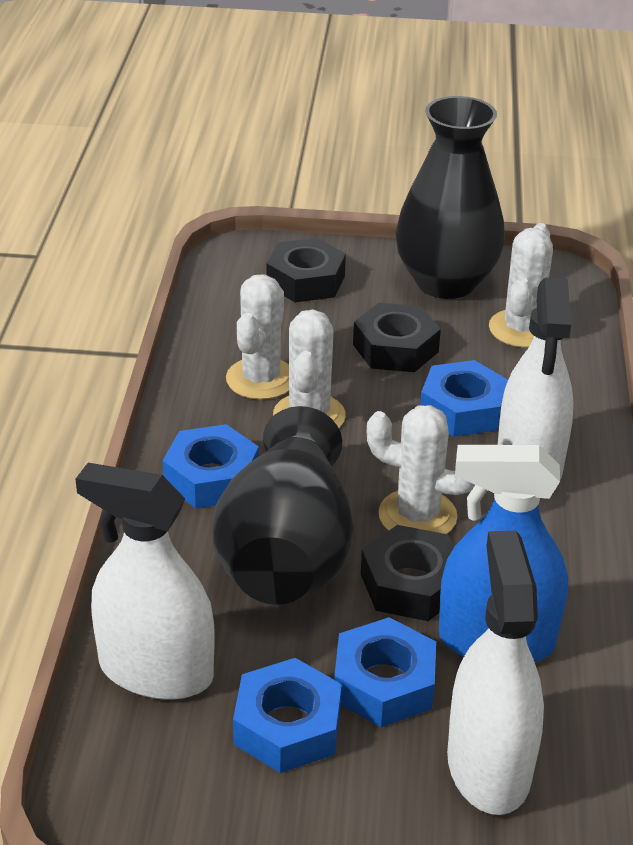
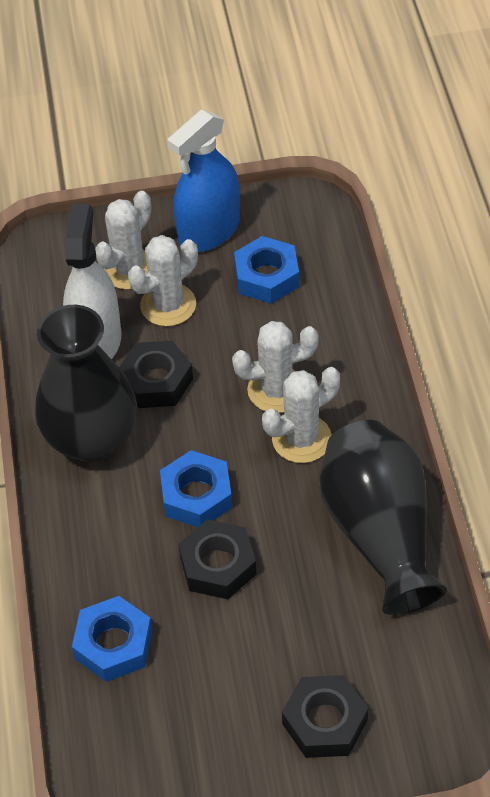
blue nut: 4 -> 3
white spray bottle: 3 -> 1

